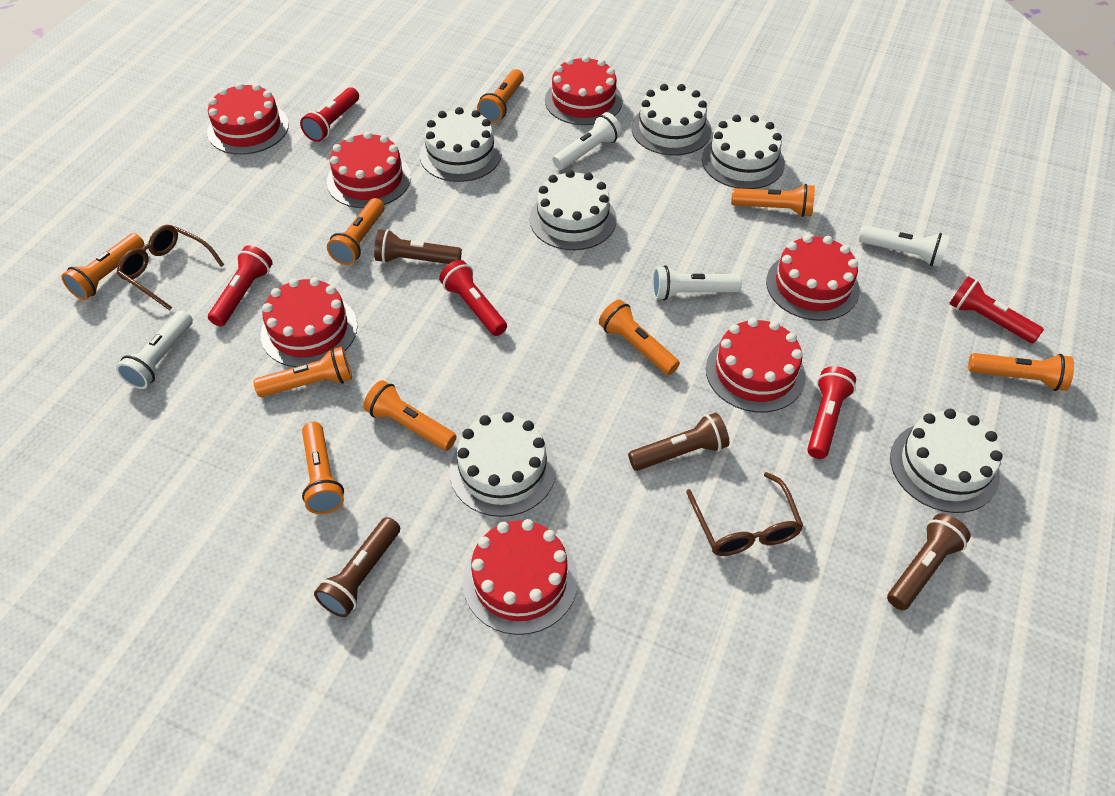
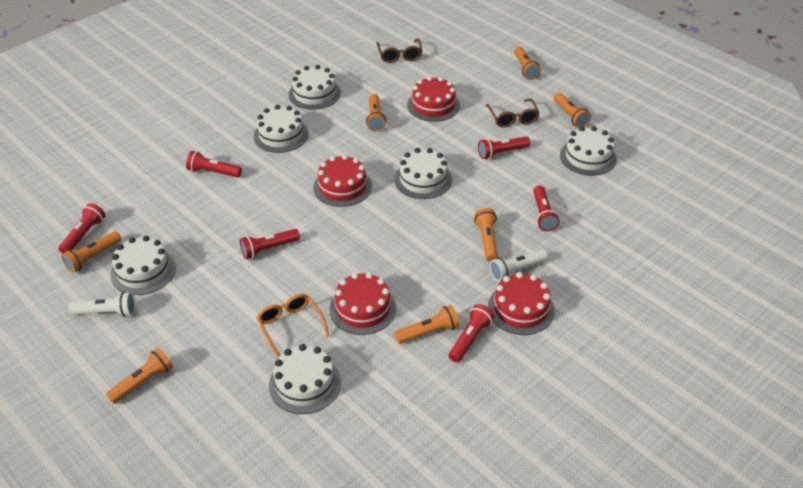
brown flashlight: 4 -> 0
orange flashlight: 9 -> 7
orange glasses: 0 -> 1
red cake: 7 -> 4
red flashlight: 5 -> 6
white flashlight: 4 -> 2

